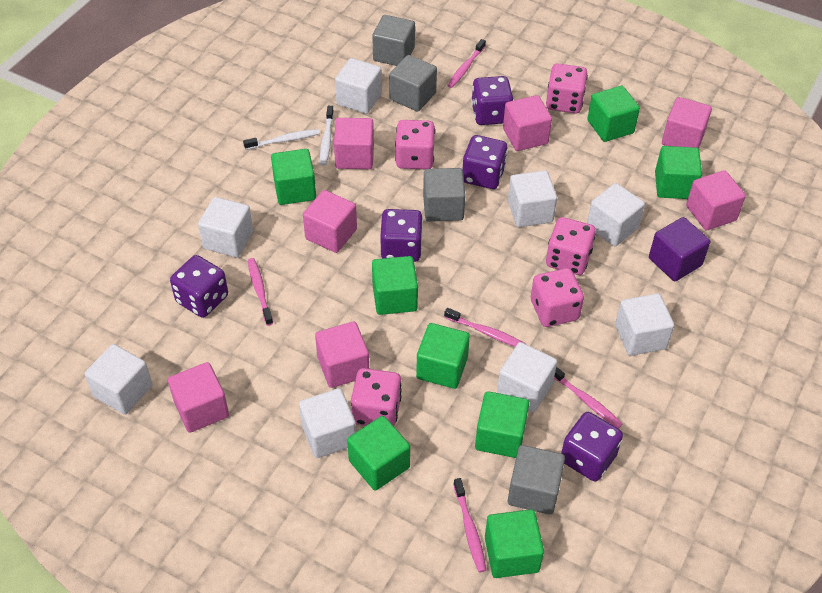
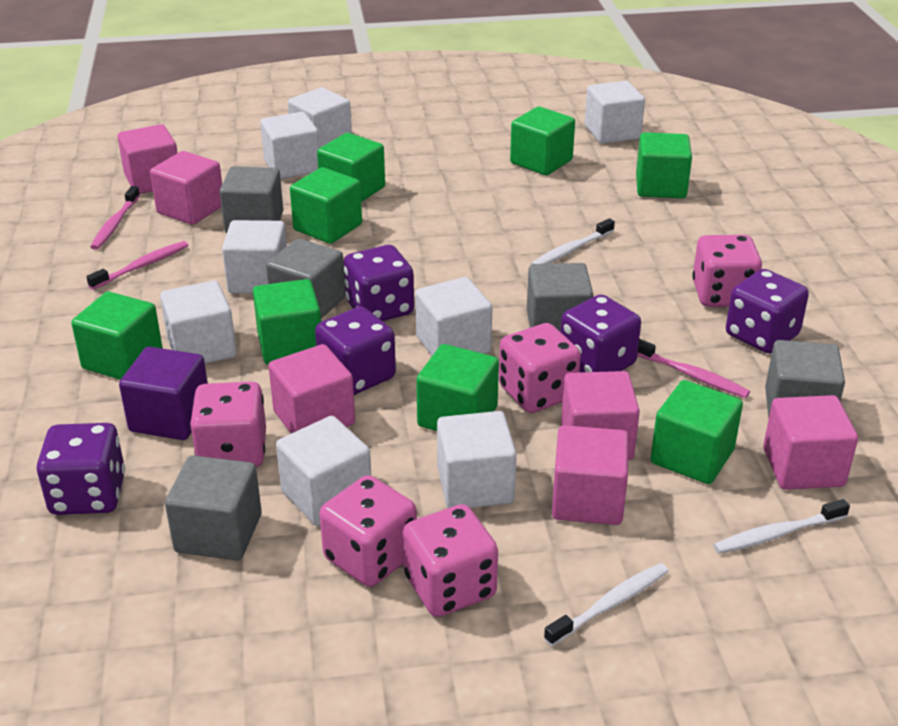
grey cube: 4 -> 5
pink cube: 7 -> 6
pink toothbrush: 5 -> 3
white toothbrush: 2 -> 3

